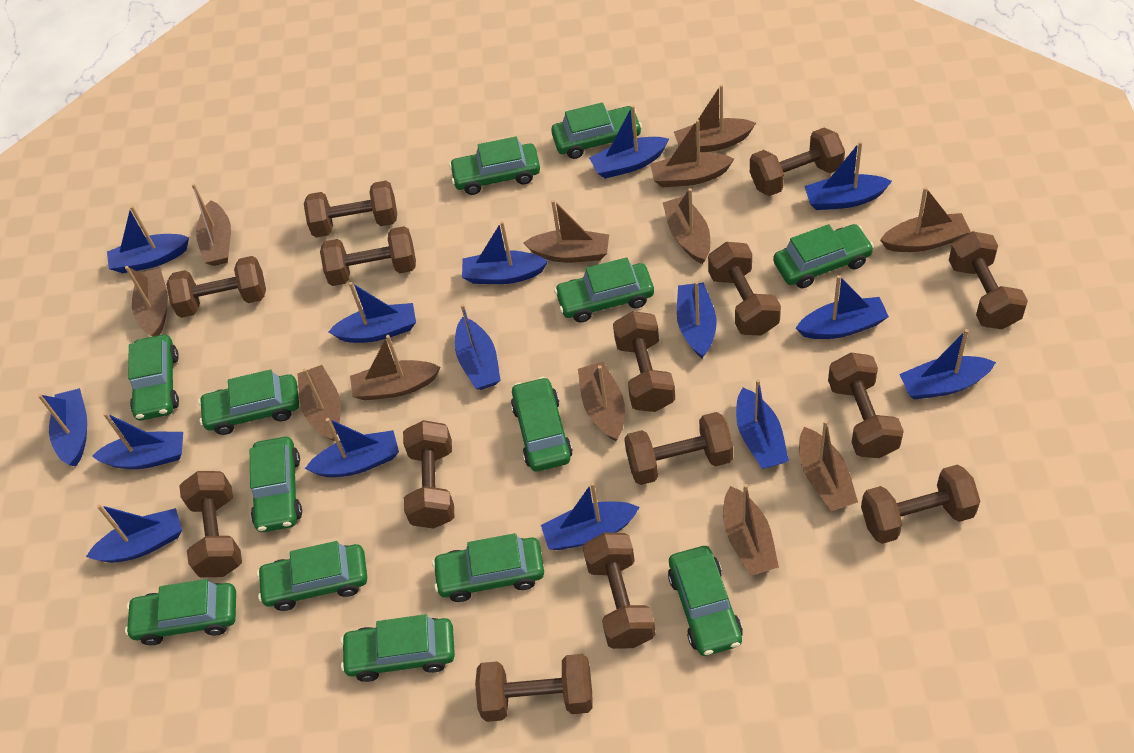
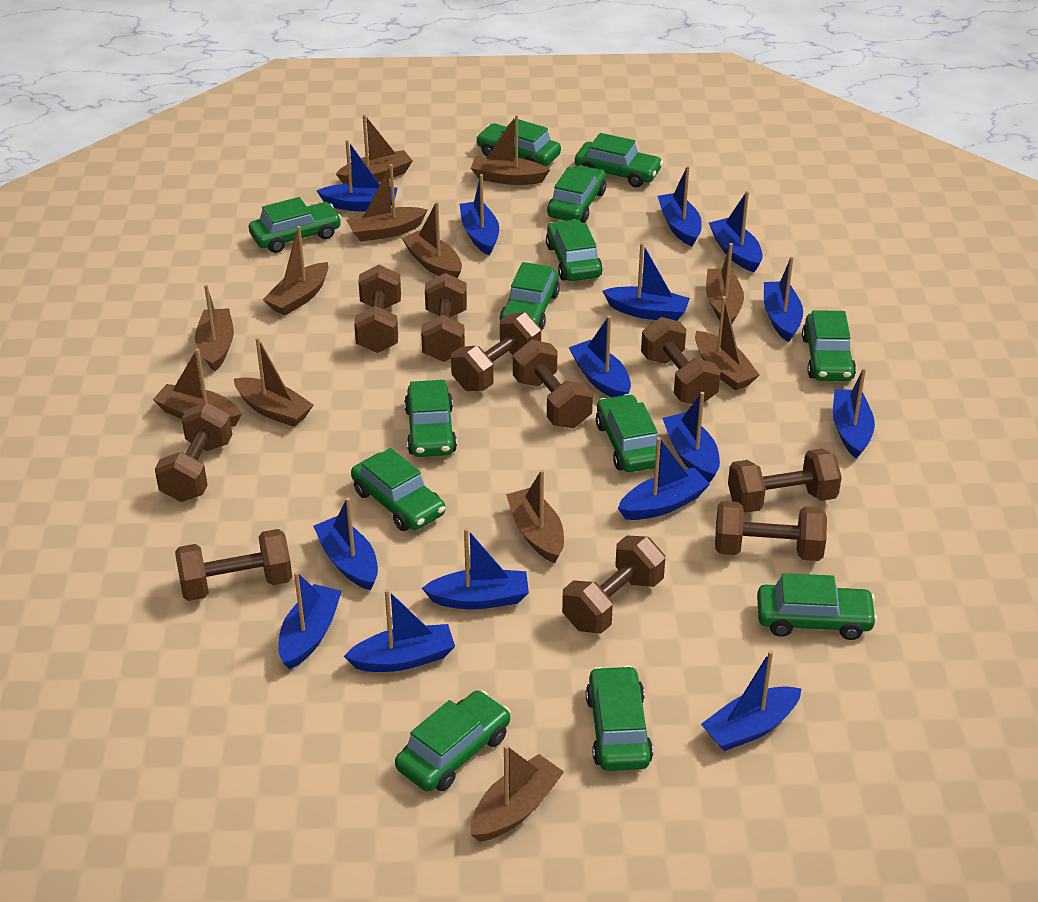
brown dumbbell: 14 -> 10

